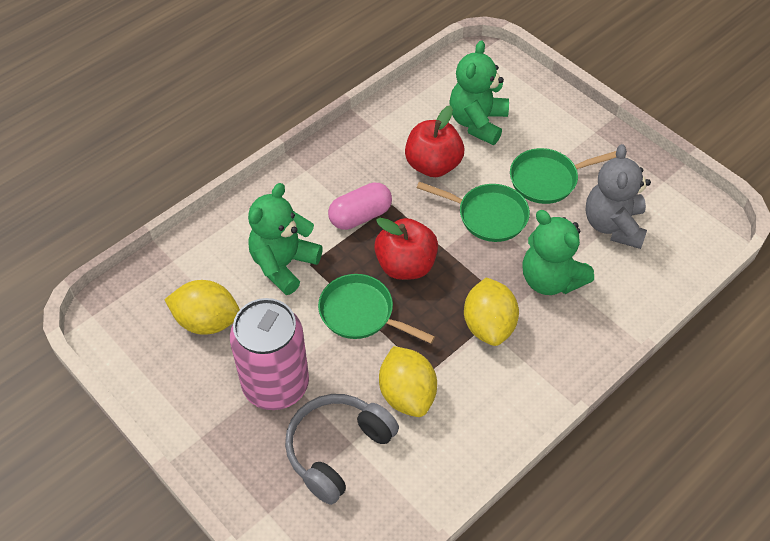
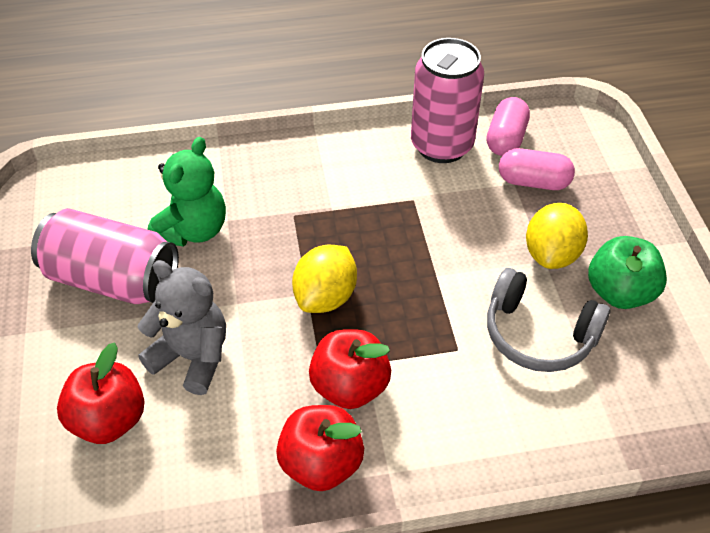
green apple: 0 -> 1
green pan: 3 -> 0
green teddy bear: 3 -> 1
pink can: 1 -> 2
pink capsule: 1 -> 2
red apple: 2 -> 3
yellow lemon: 3 -> 2

